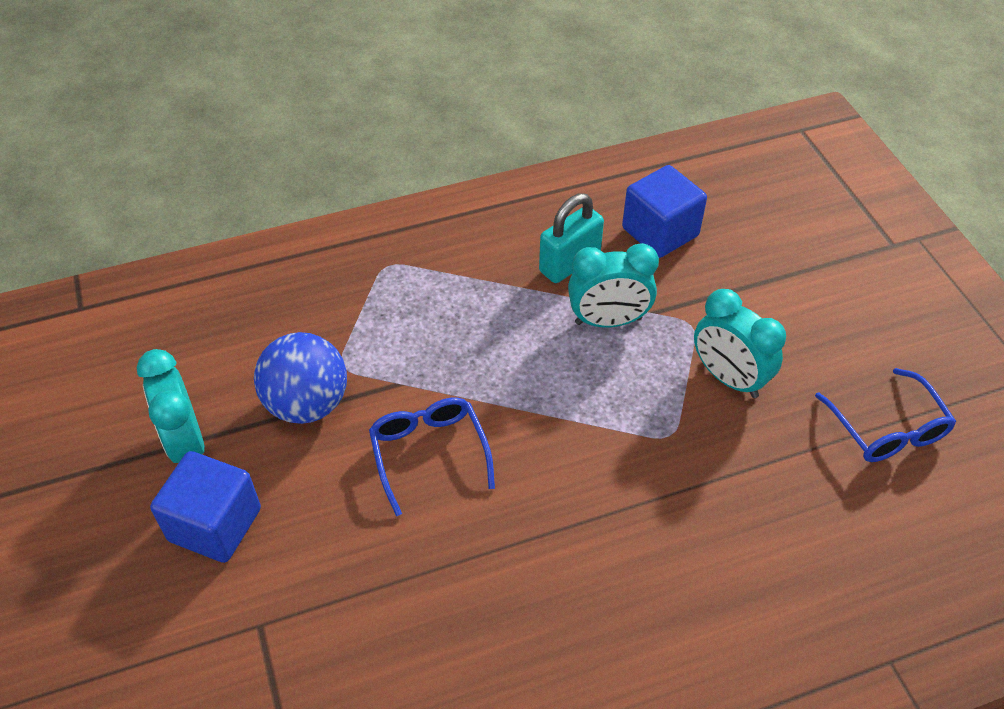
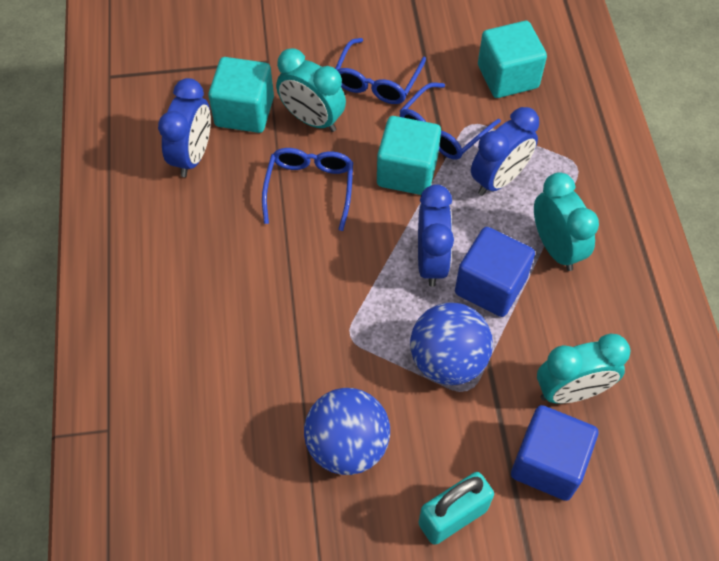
blue ball: 1 -> 2
blue clock: 0 -> 3
blue glasses: 2 -> 3
turquoise cube: 0 -> 3

